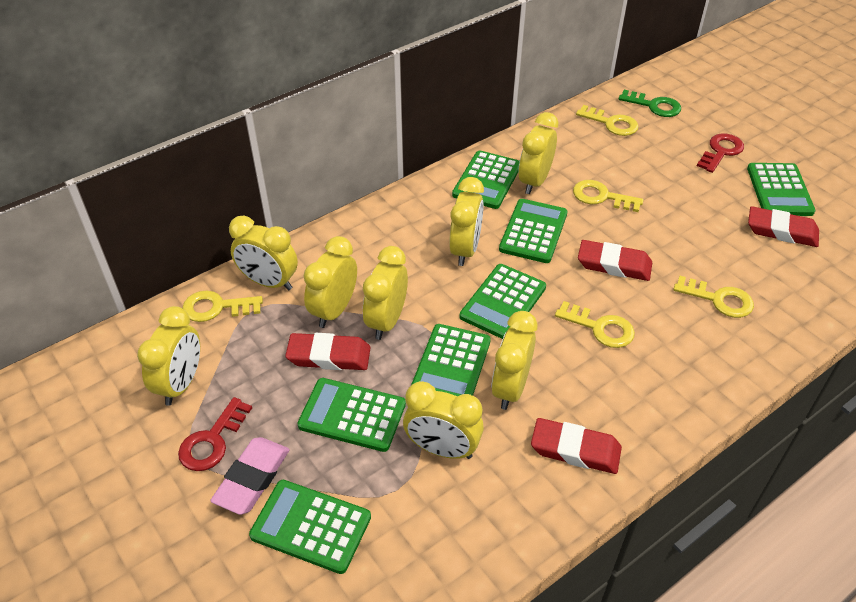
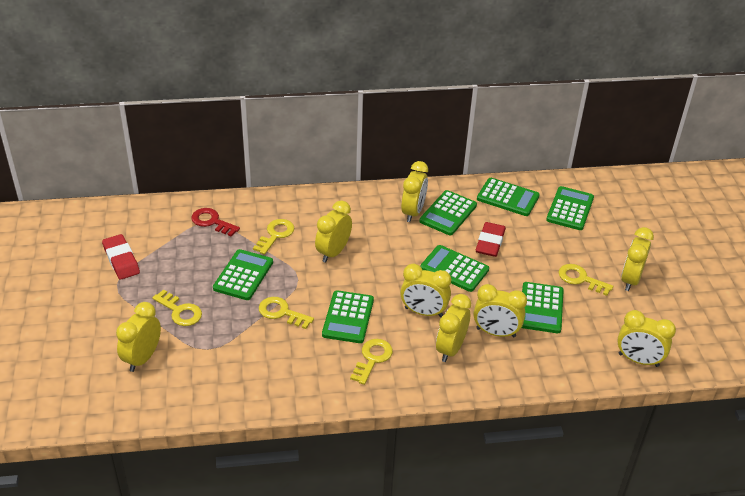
green key: 1 -> 0
pink eraser: 1 -> 0
red eraser: 4 -> 2
red key: 2 -> 1

